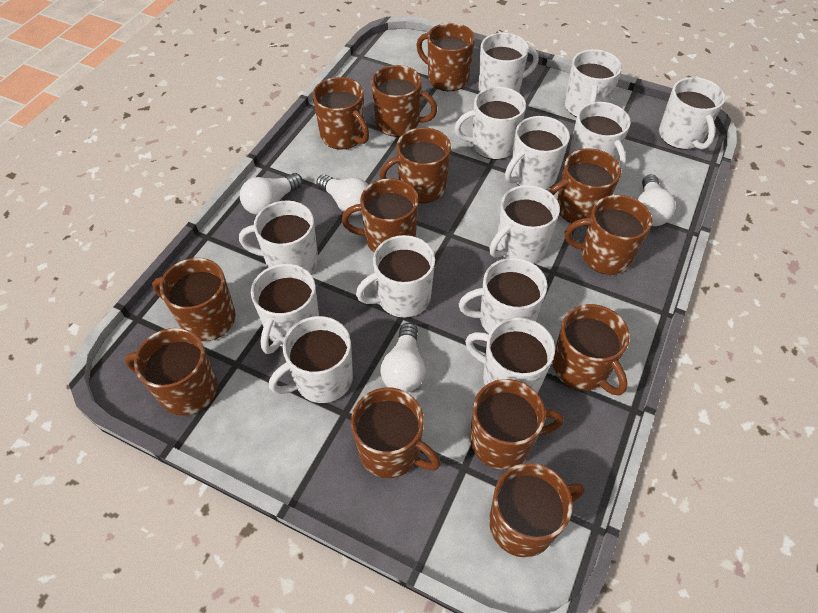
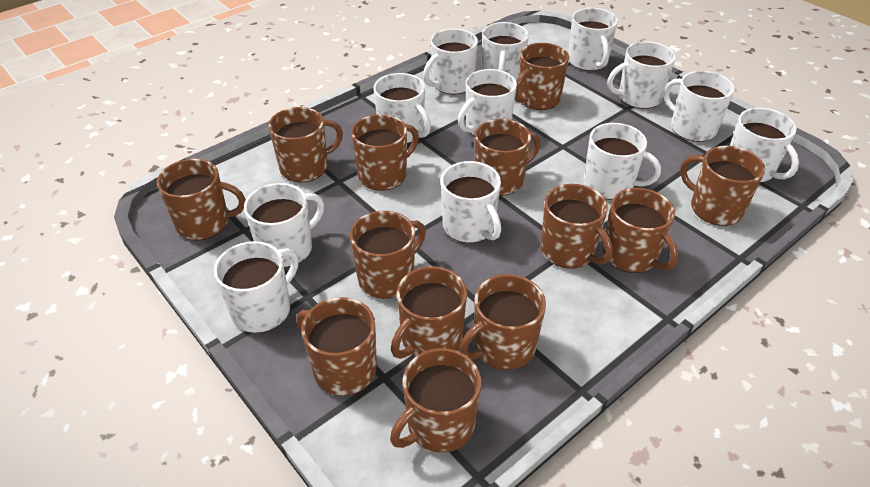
white light bulb: 4 -> 0
white mug: 13 -> 12

